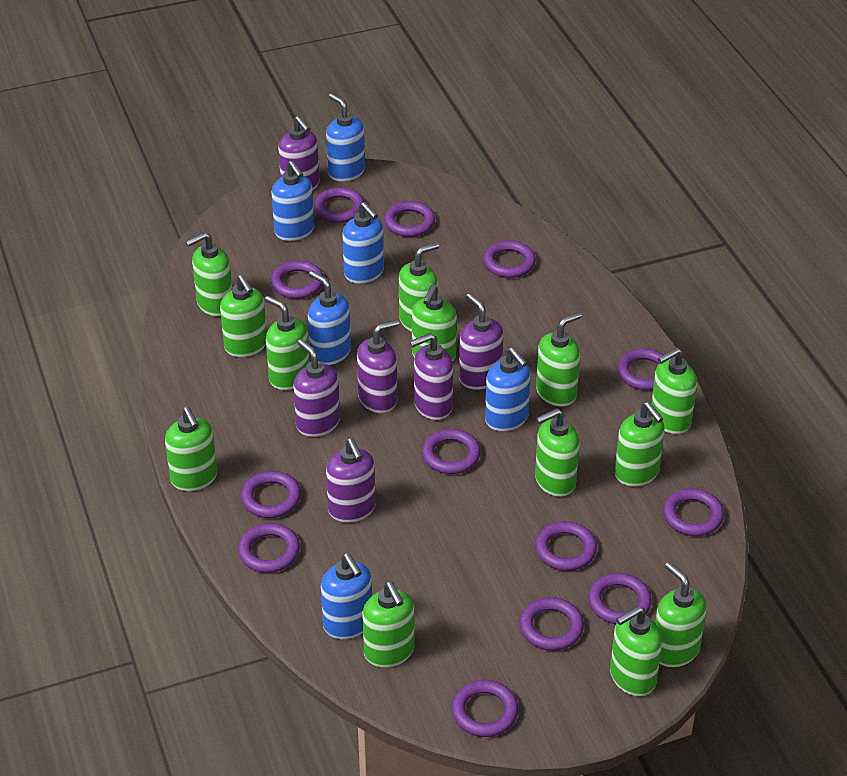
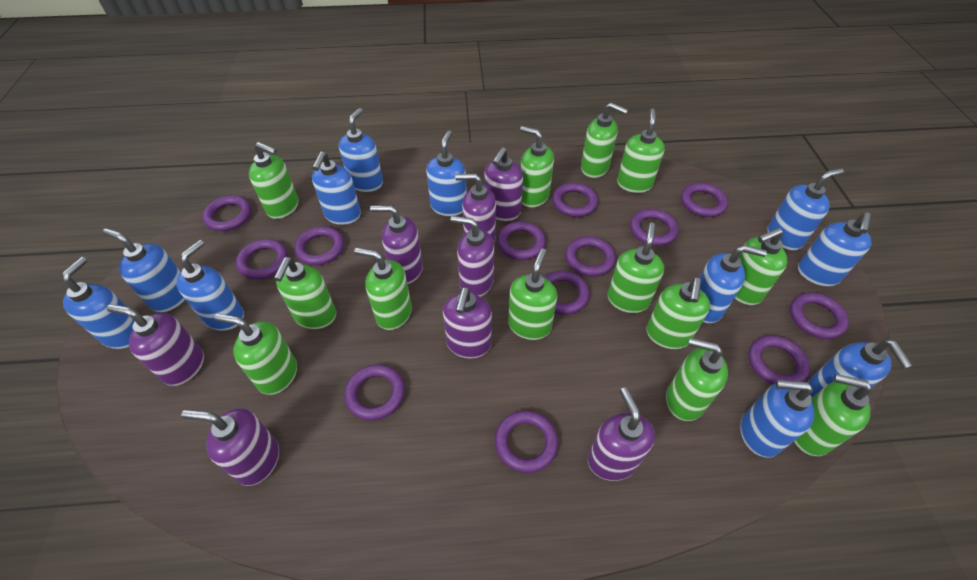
blue soap dispenser: 6 -> 11
purple soap dispenser: 6 -> 8

